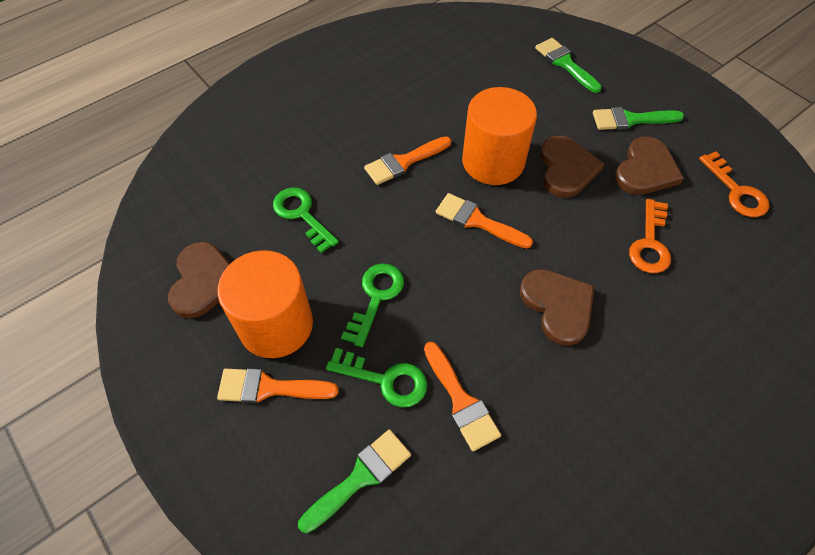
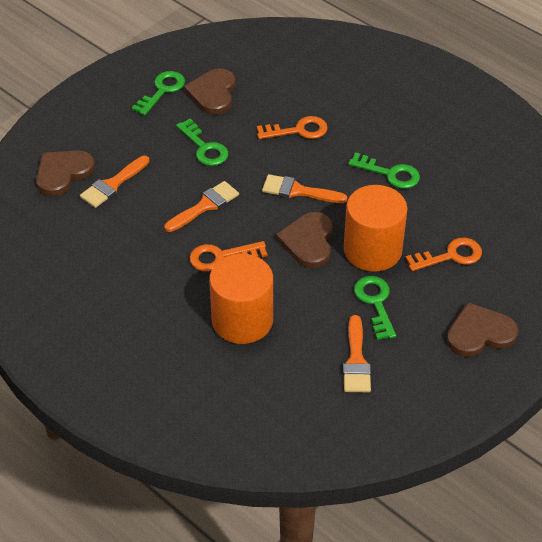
green brush: 3 -> 0
green key: 3 -> 4
orange key: 2 -> 3

